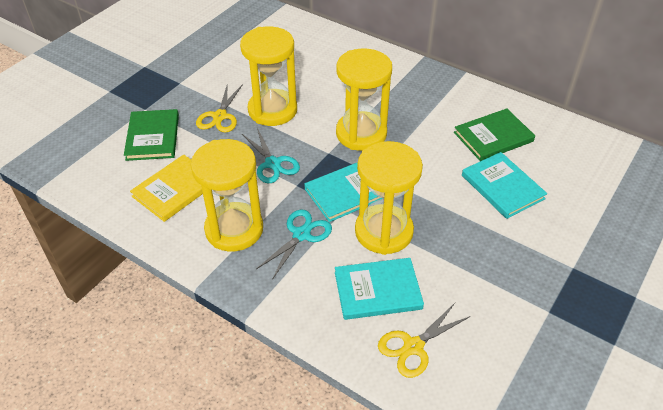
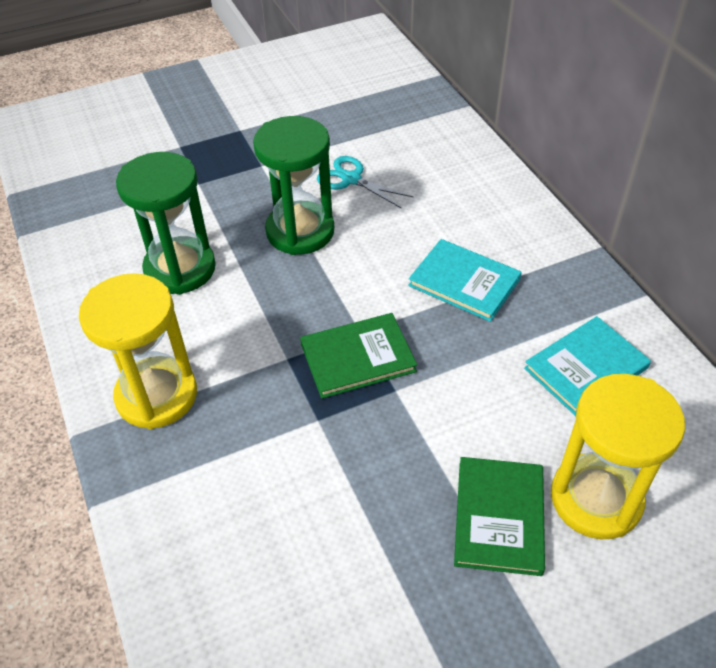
green hourglass: 0 -> 2
turquoise book: 3 -> 2
turquoise scissors: 2 -> 1
yellow book: 1 -> 0
yellow hourglass: 4 -> 2
yellow scissors: 2 -> 0

